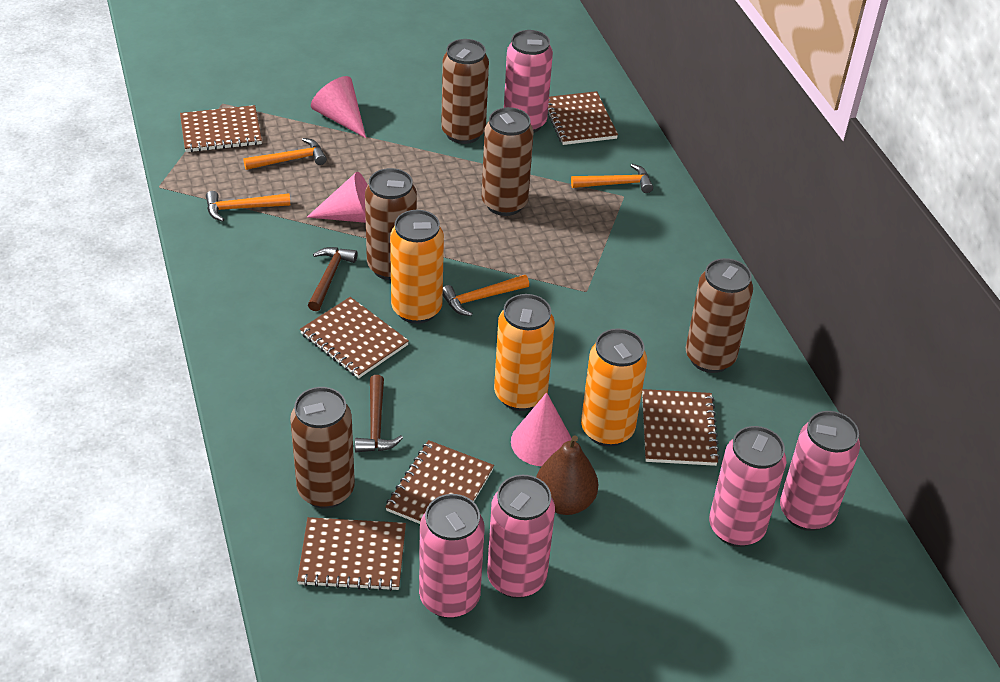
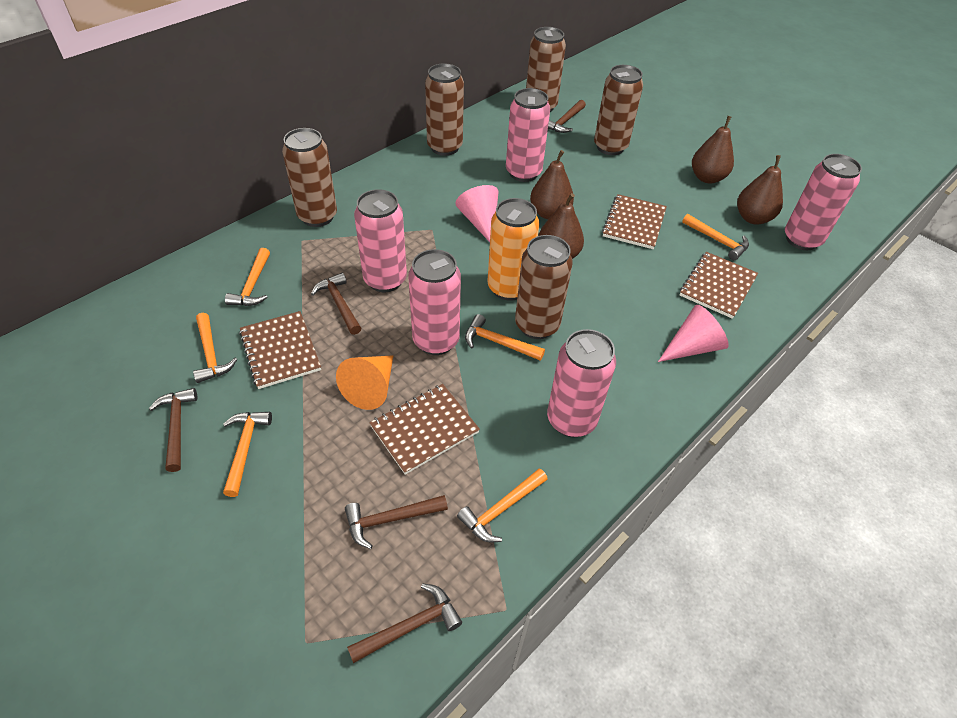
brown hammer: 2 -> 5
brown notebook: 6 -> 4
brown pear: 1 -> 4
orange can: 3 -> 1
orange cone: 0 -> 1
orange hammer: 4 -> 6
pink cone: 3 -> 2

